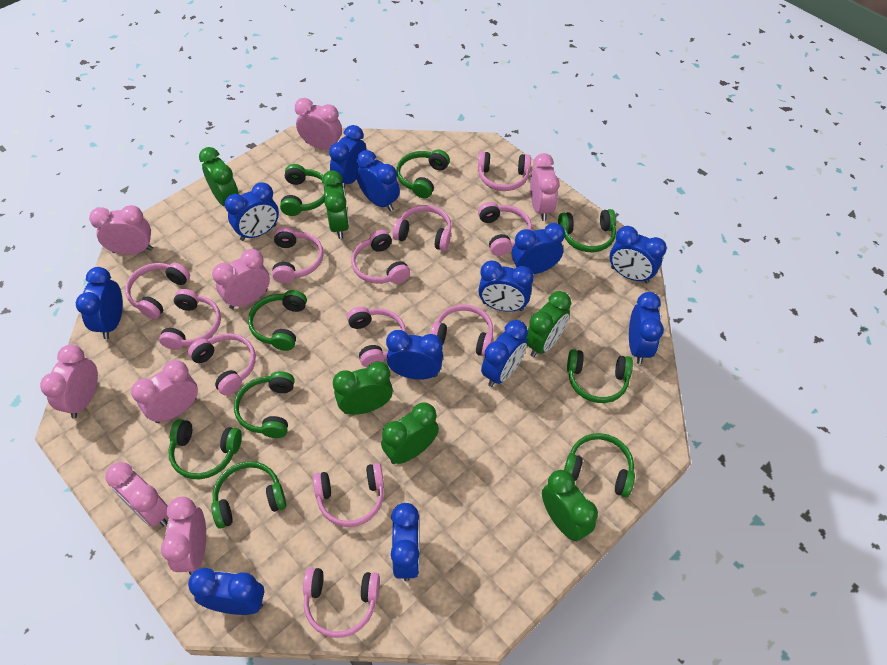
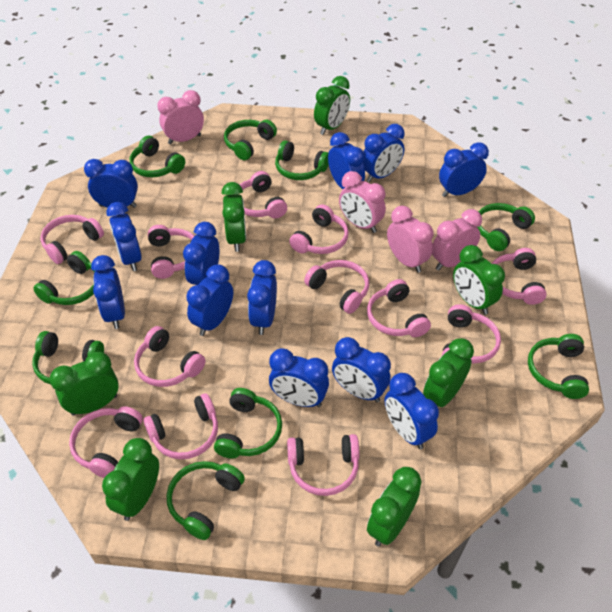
green clock: 6 -> 7
pink clock: 8 -> 4

